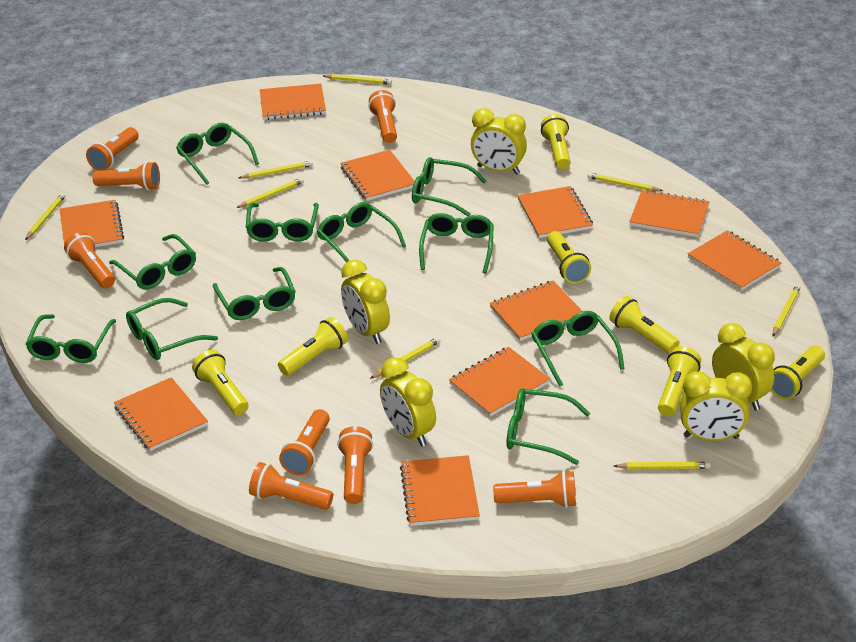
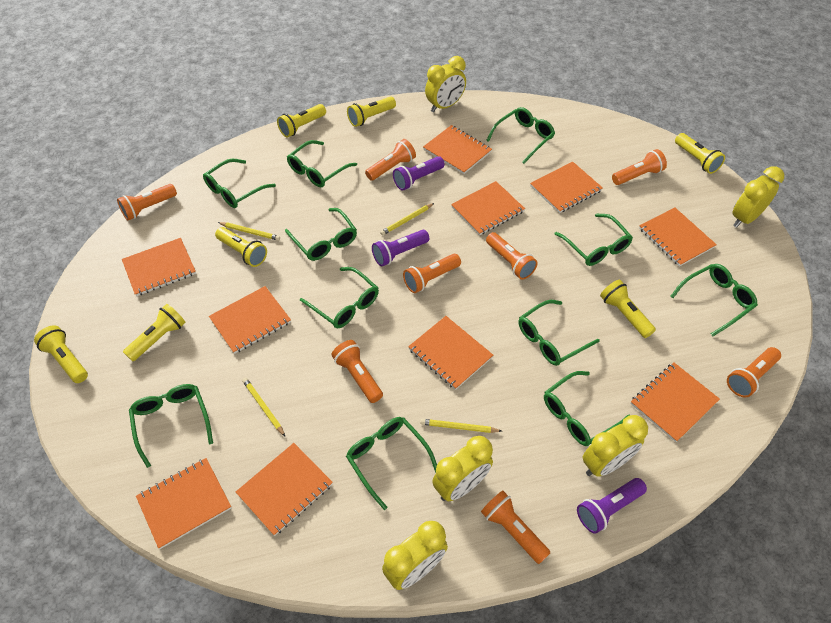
purple flashlight: 0 -> 3
yellow pencil: 8 -> 4

